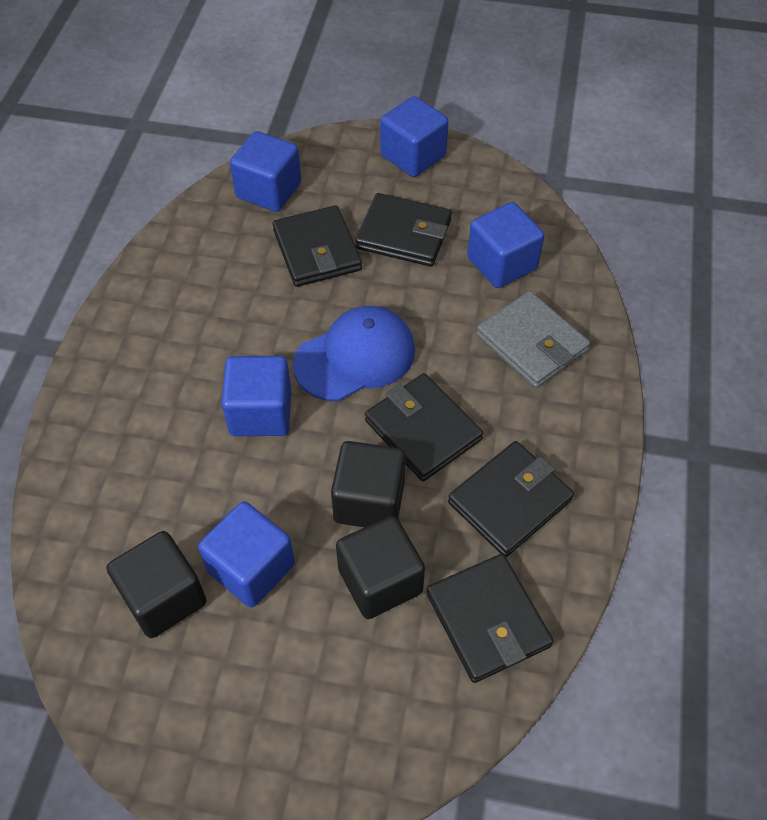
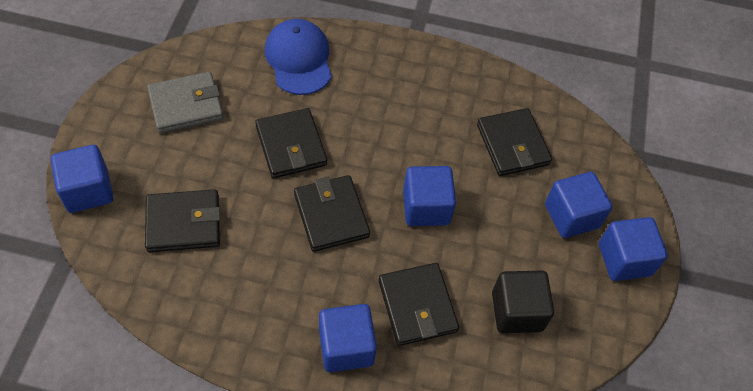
black cube: 3 -> 1

